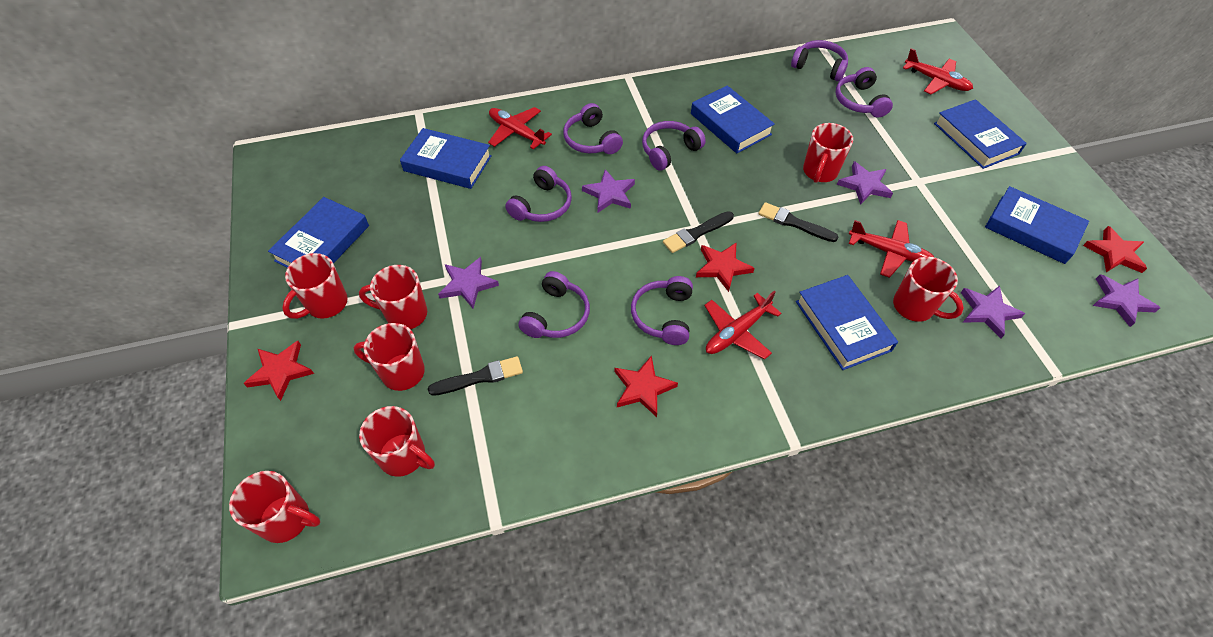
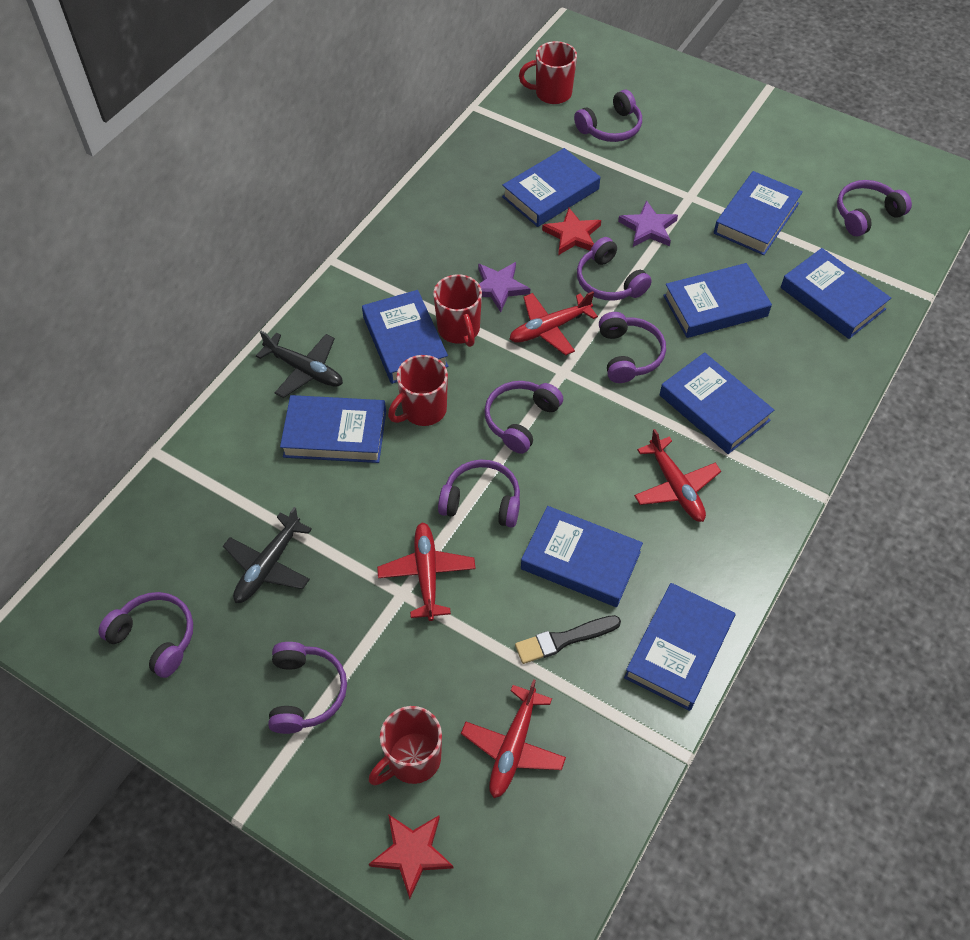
black brush: 3 -> 1
black plane: 0 -> 2
blue book: 6 -> 9
purple headphones: 7 -> 8
purple star: 5 -> 2
red mug: 7 -> 4
red star: 4 -> 2

